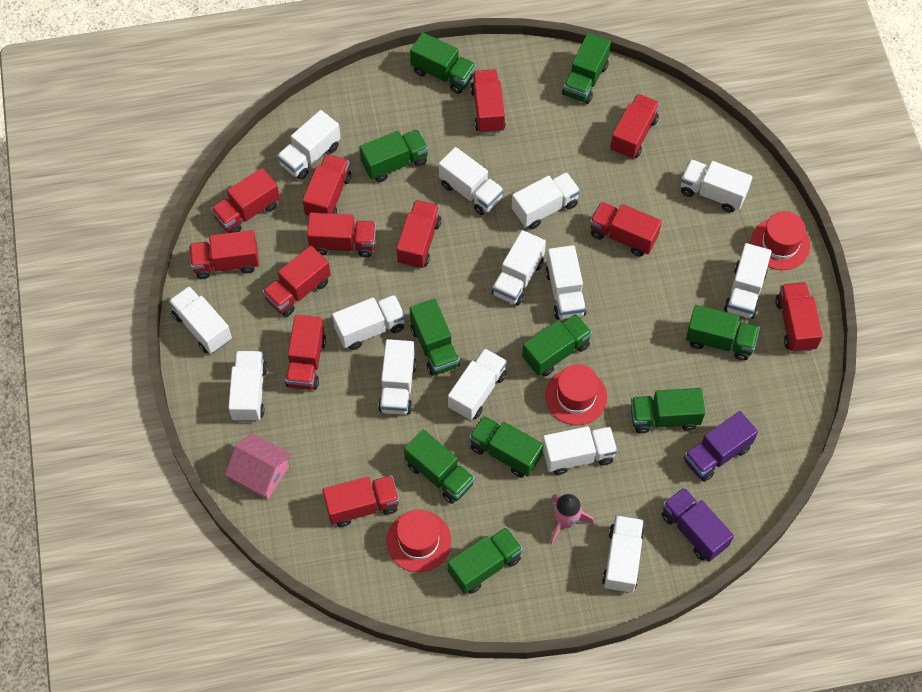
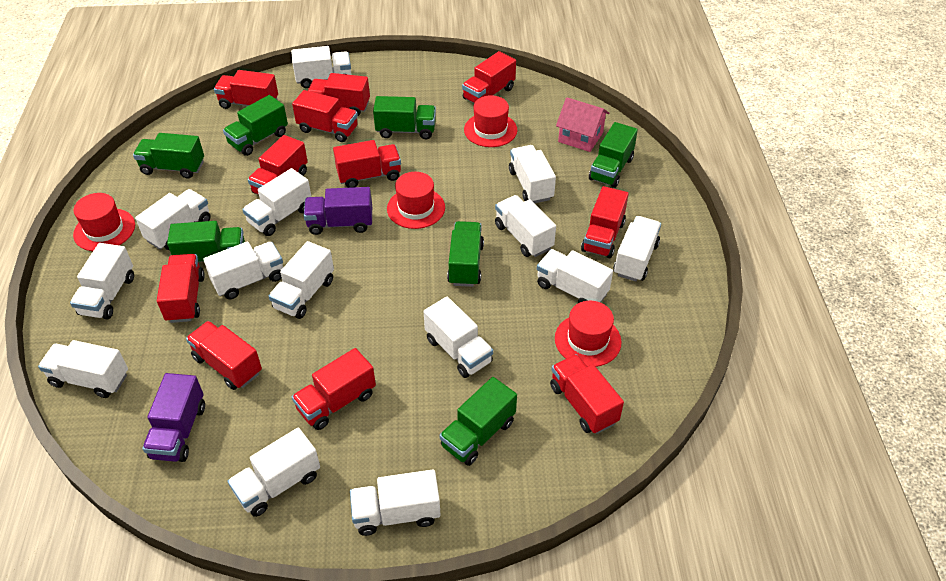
green truck: 10 -> 7
pink rocket: 1 -> 0
red hat: 3 -> 4
red truck: 12 -> 11

